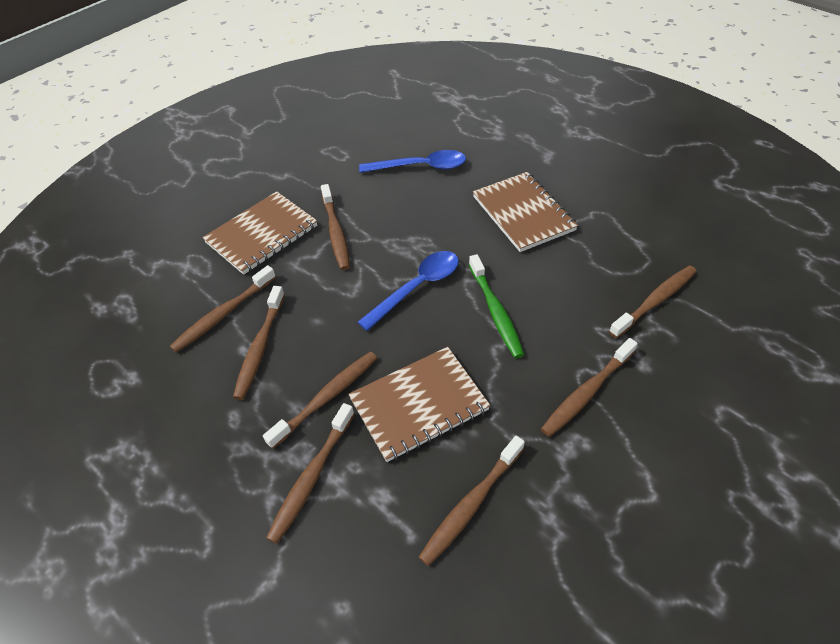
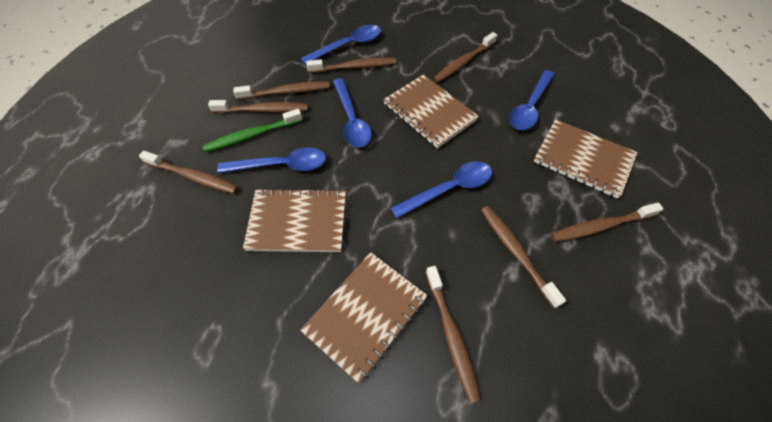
blue spoon: 2 -> 5
brown notebook: 3 -> 4

